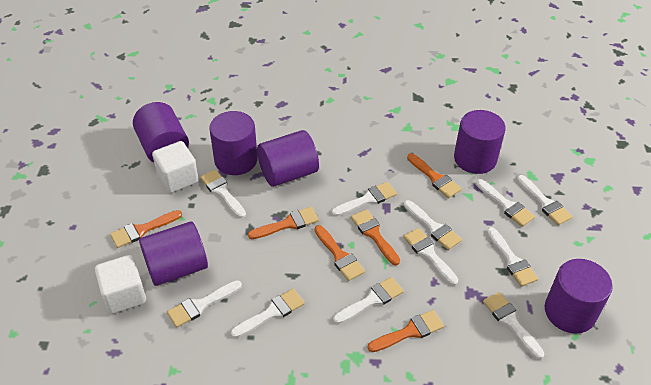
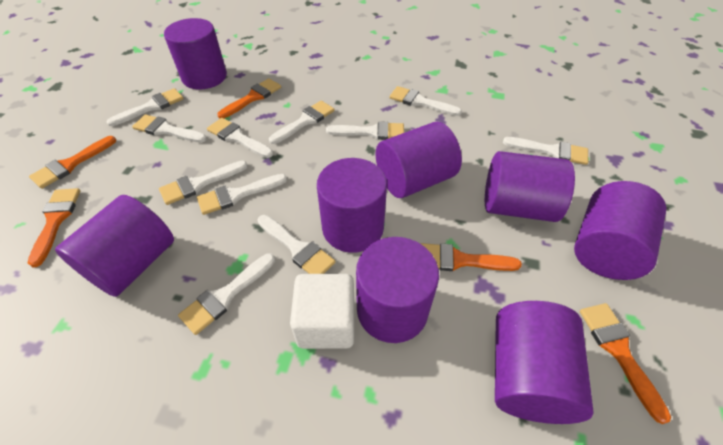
orange brush: 6 -> 5
purple cylinder: 6 -> 8
white cube: 2 -> 1

